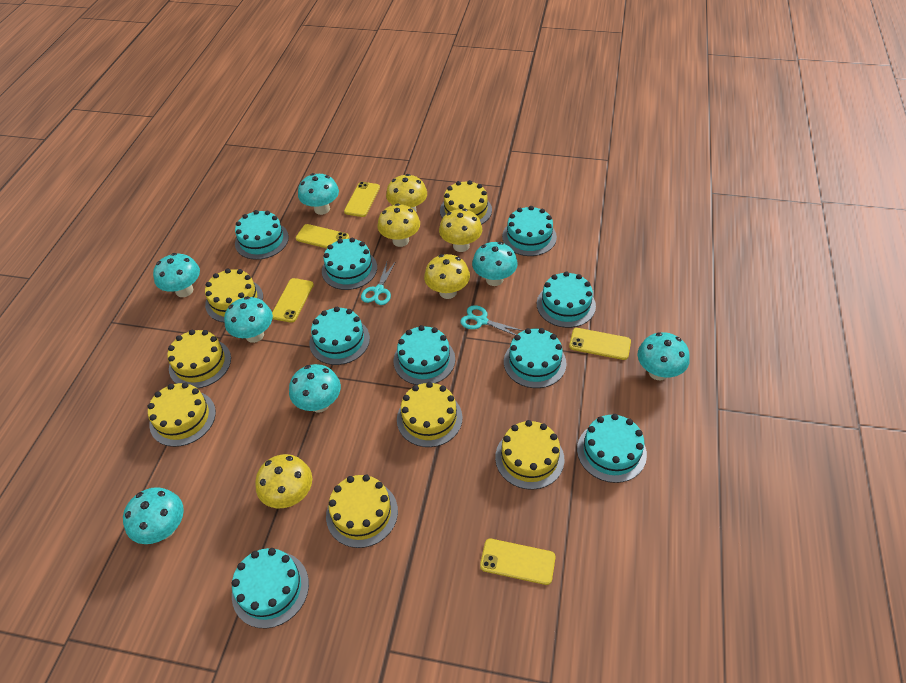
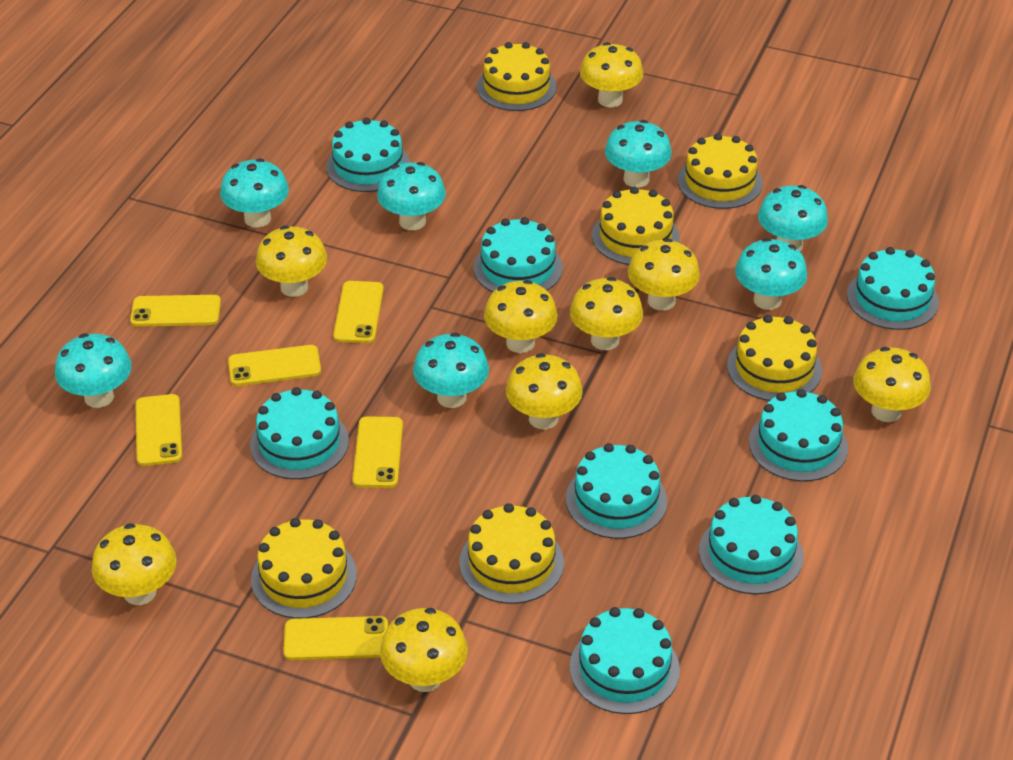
turquoise cake: 9 -> 8
turquoise scissors: 2 -> 0
yellow cake: 7 -> 6
yellow mushroom: 5 -> 9
yellow phone: 5 -> 6

